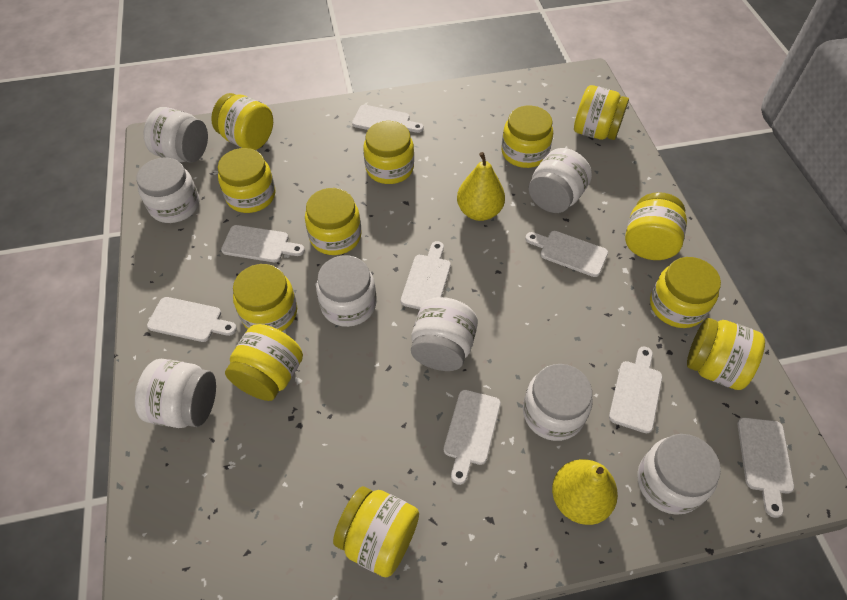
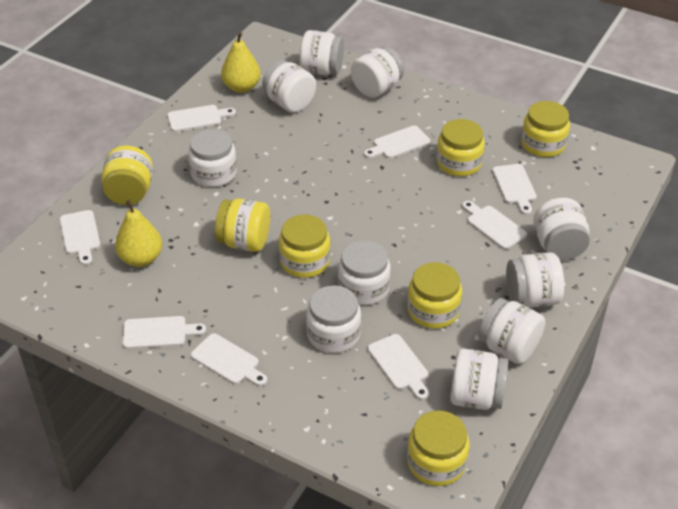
white jar: 8 -> 10
yellow jar: 12 -> 7

